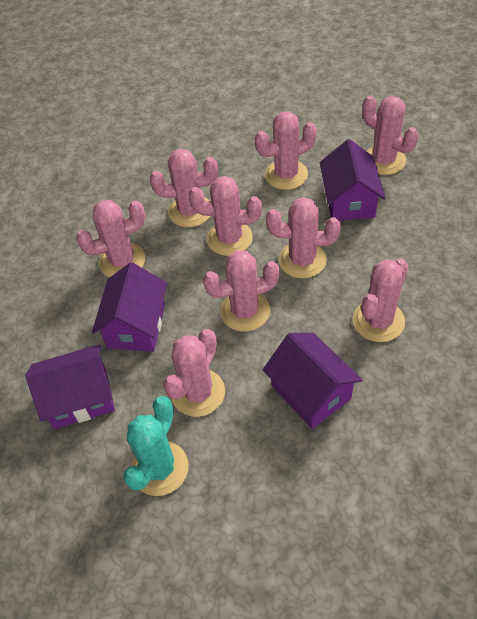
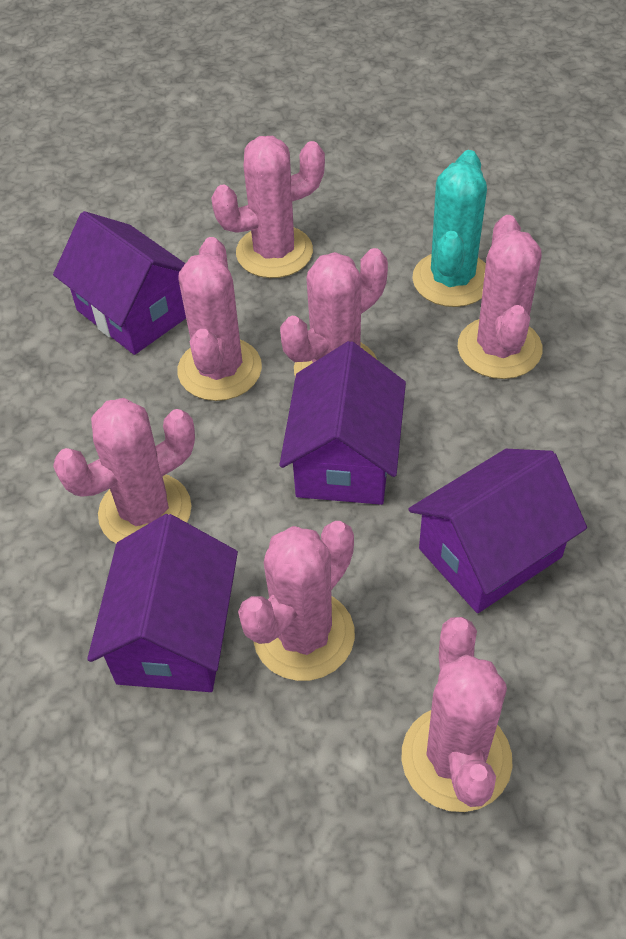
pink cactus: 9 -> 7

